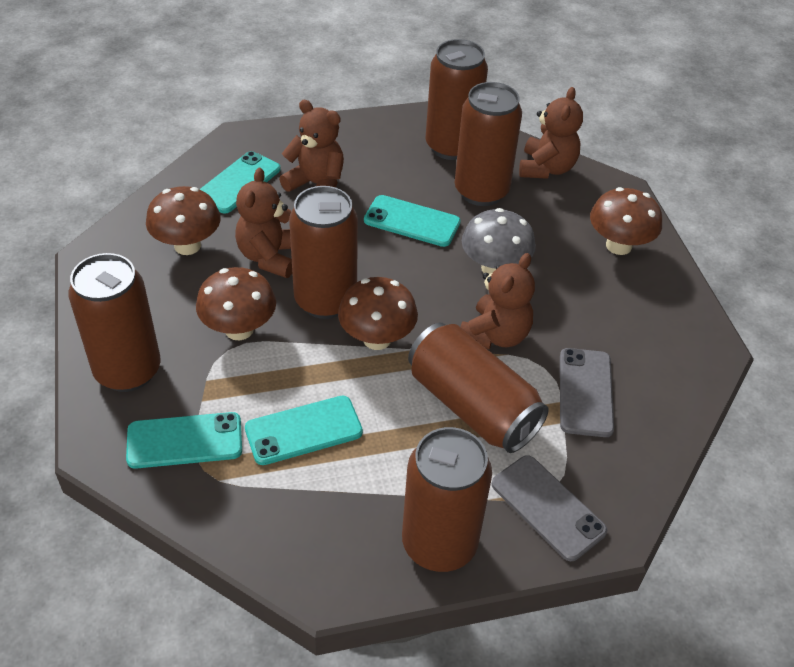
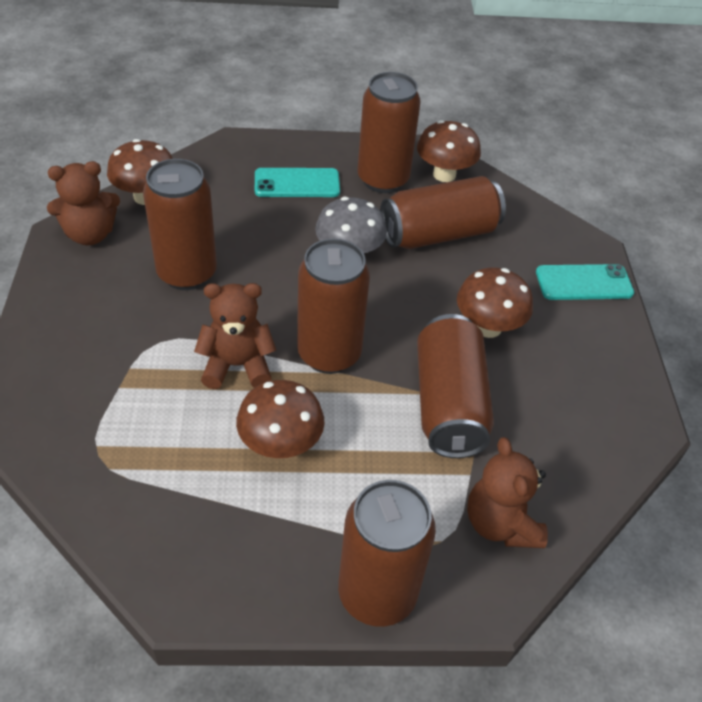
brown teddy bear: 4 -> 3
grey phone: 2 -> 0
turquoise phone: 4 -> 2

